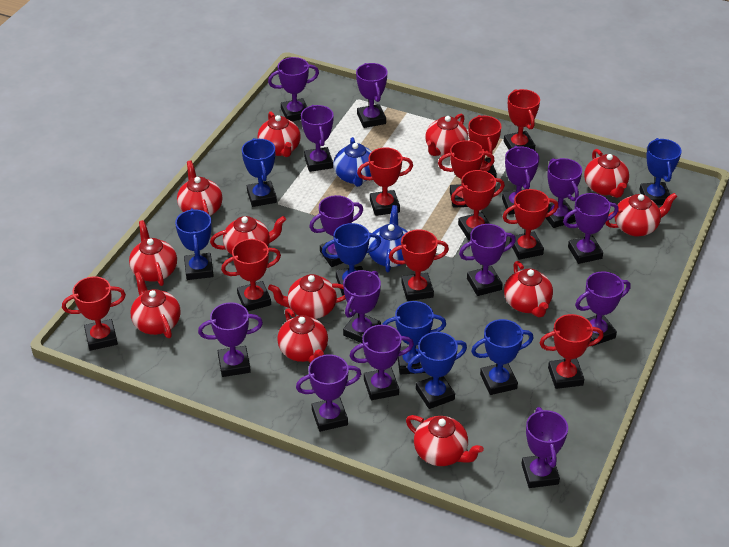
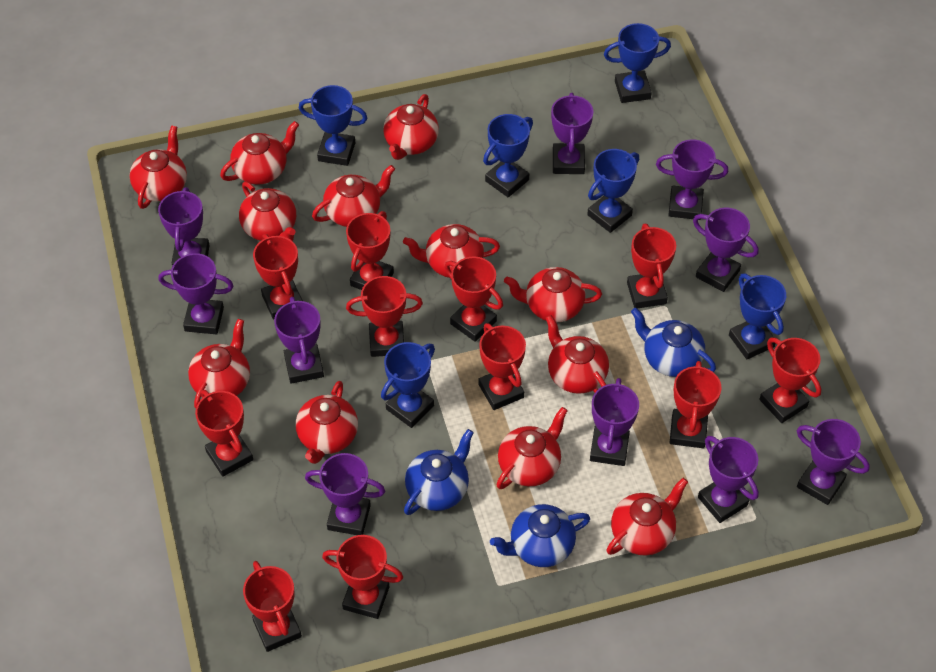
blue teapot: 2 -> 3
blue trophy: 7 -> 6
purple trophy: 14 -> 10
red trophy: 10 -> 11

